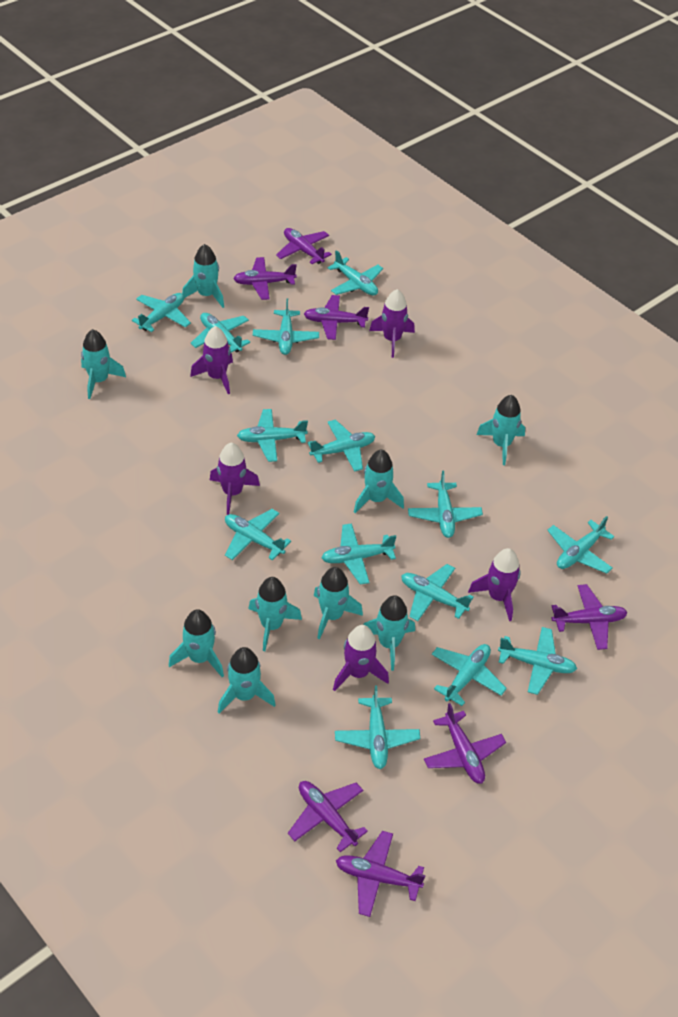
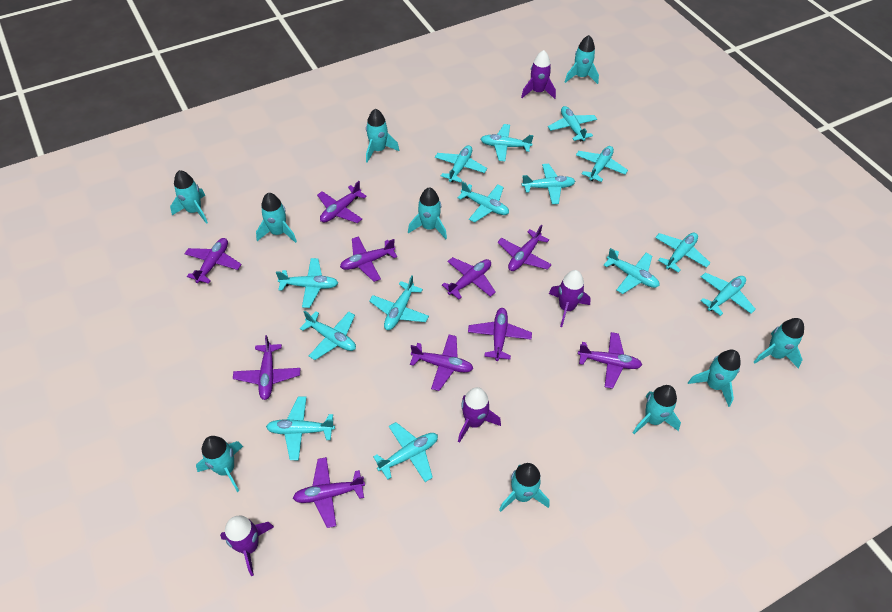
purple plane: 7 -> 10
purple rocket: 5 -> 4
turquoise rocket: 9 -> 10

